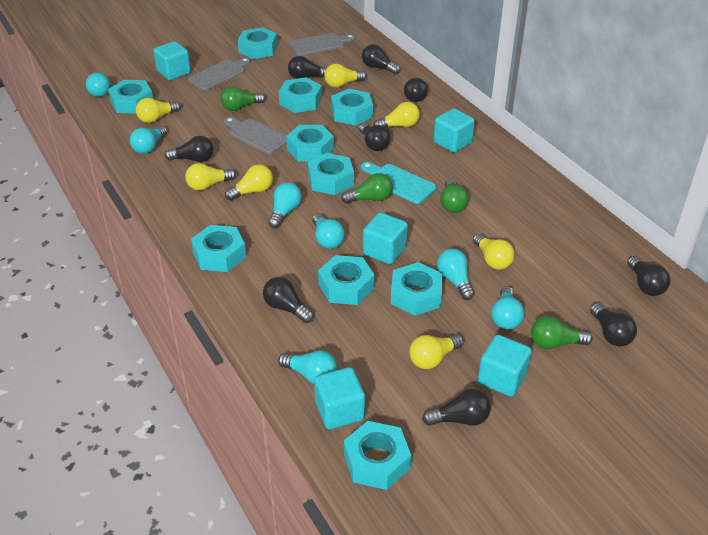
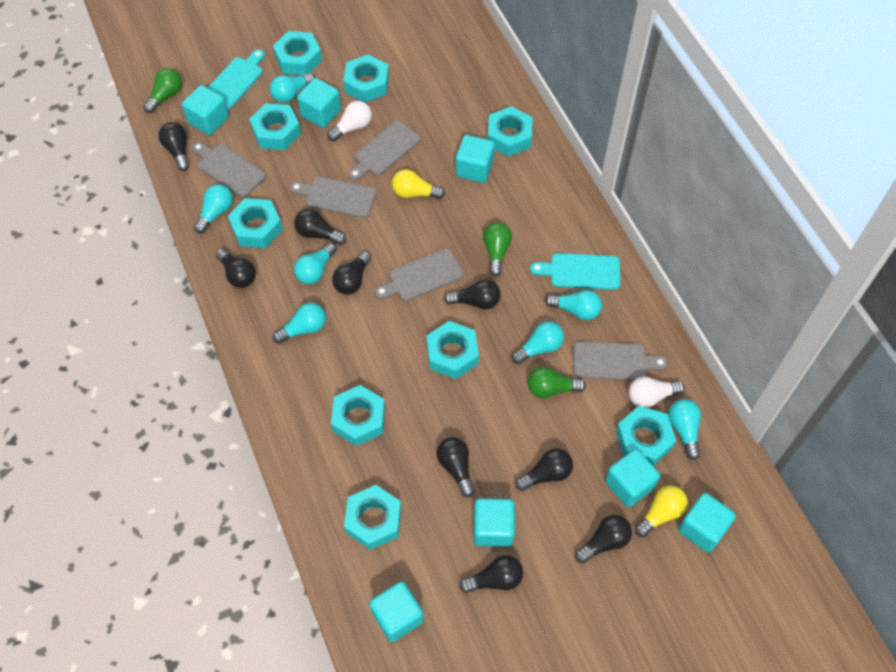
green light bulb: 4 -> 3
grey cutting board: 3 -> 5
turquoise cube: 5 -> 7
turquoise cutting board: 1 -> 2
turquoise nut: 10 -> 9
white light bulb: 0 -> 2
yellow light bulb: 7 -> 2

